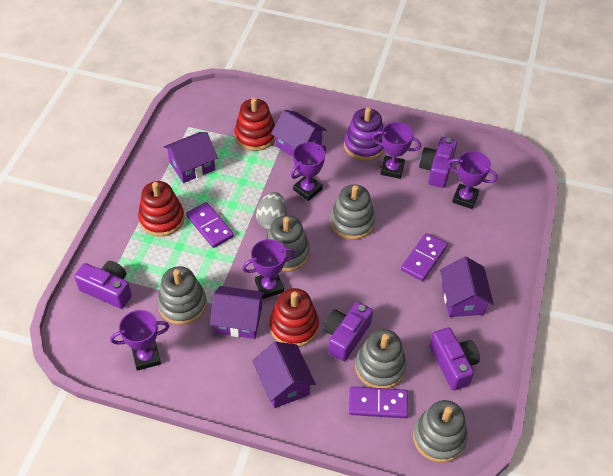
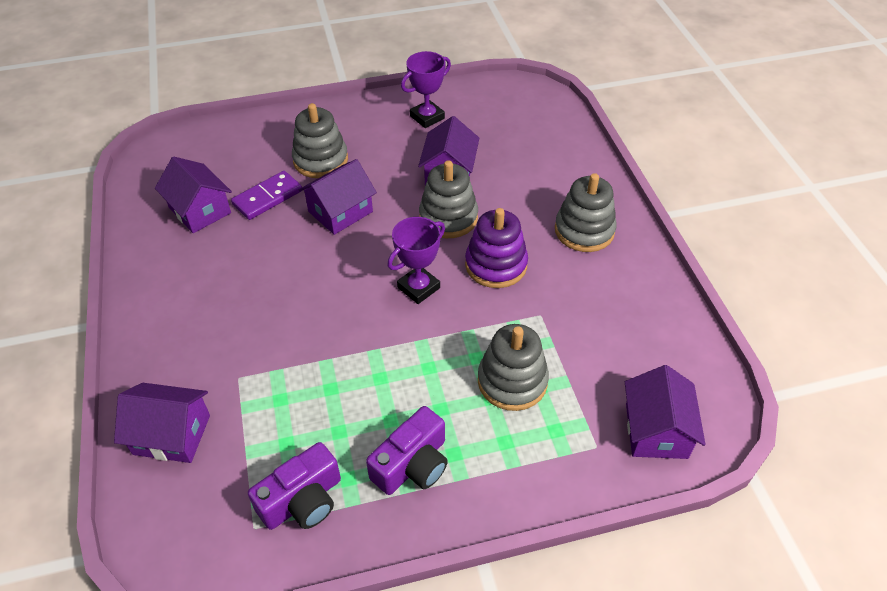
grey egg: 1 -> 0
grey stacking toy: 5 -> 4
purple camera: 4 -> 2
purple domino: 3 -> 1
purple trophy: 5 -> 2
red stacking toy: 3 -> 0

